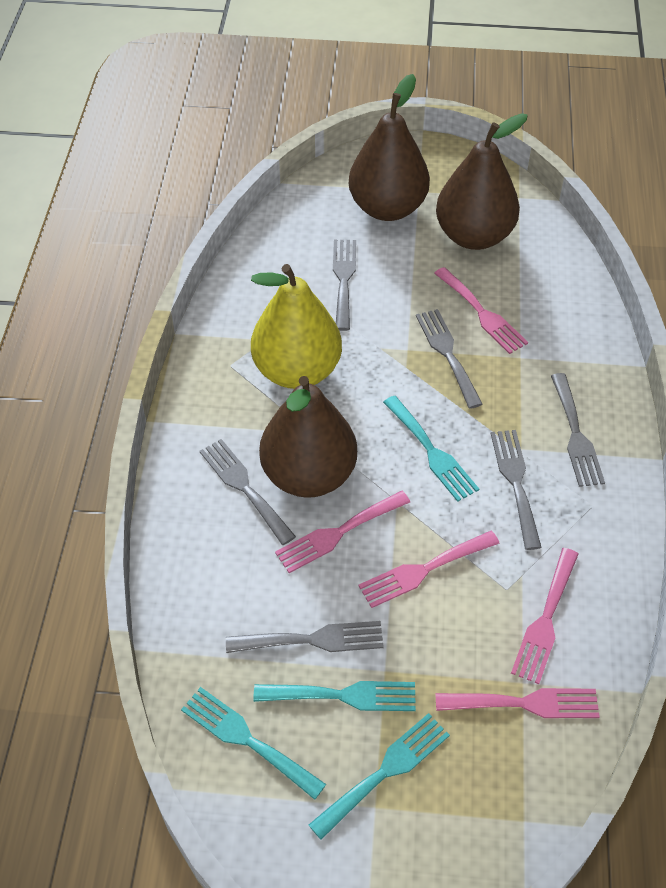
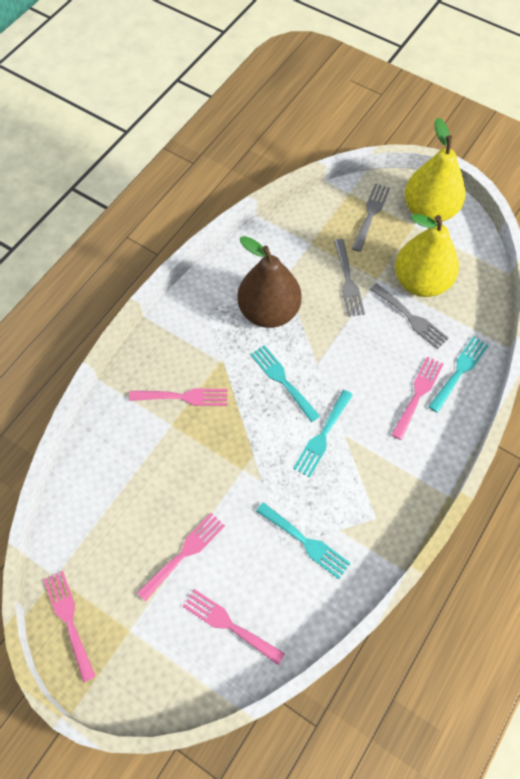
brown pear: 3 -> 1
grey fork: 6 -> 3
yellow pear: 1 -> 2

